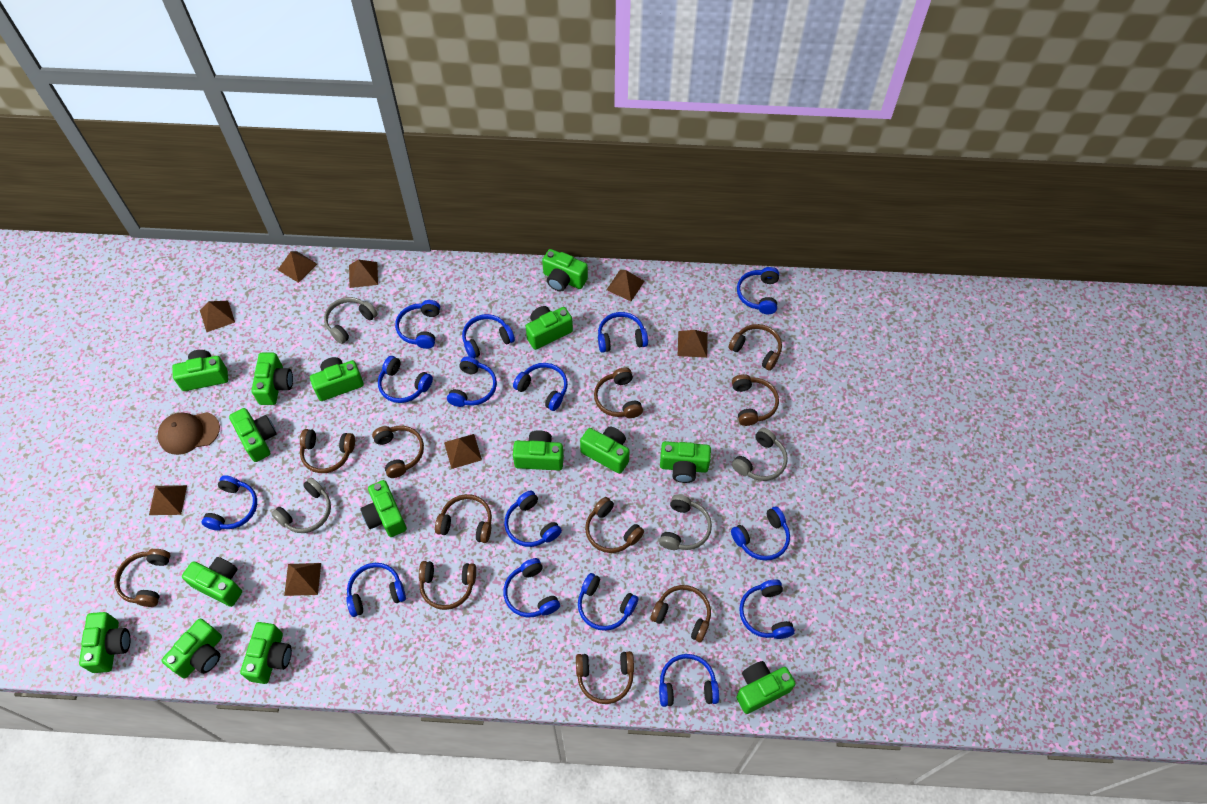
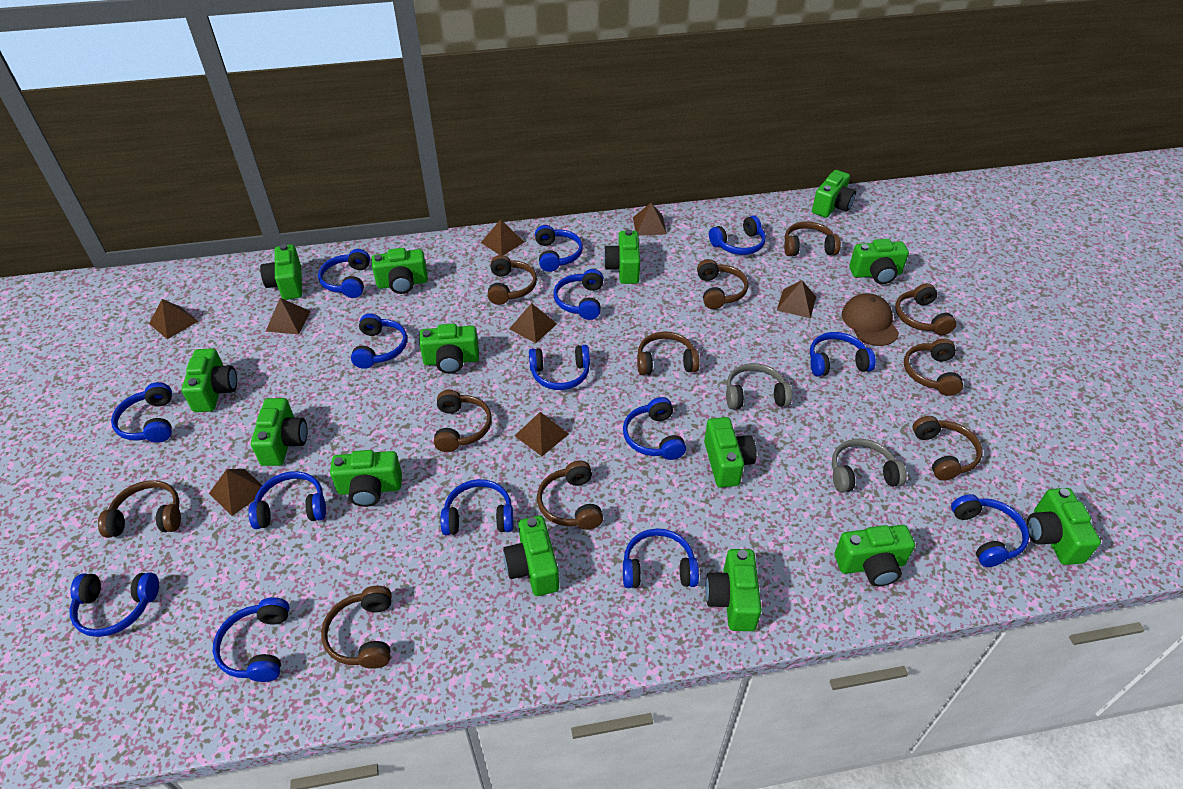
green camera: 15 -> 14
grey headphones: 4 -> 2

